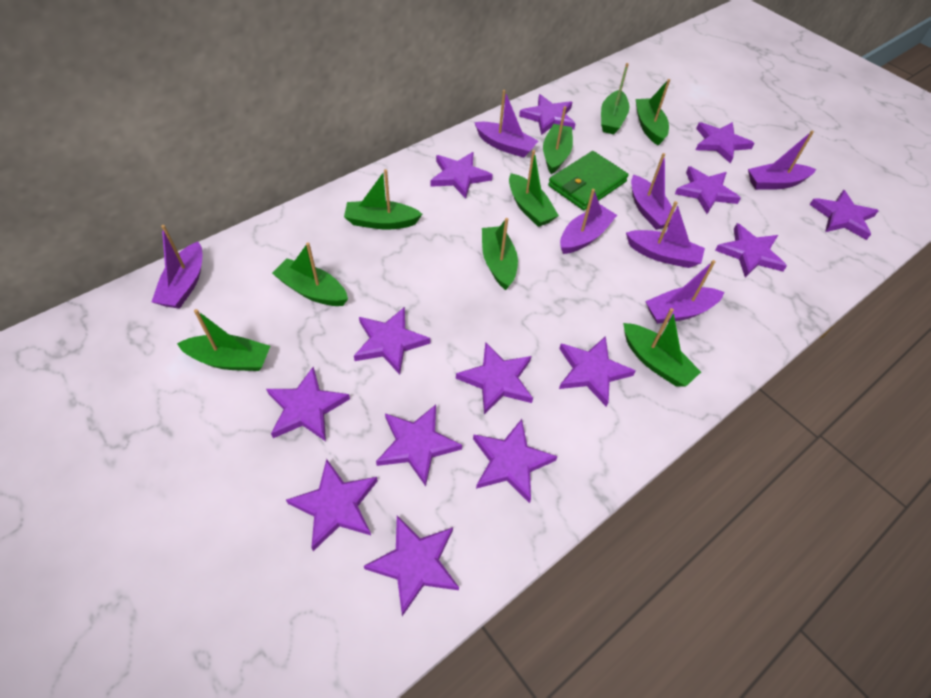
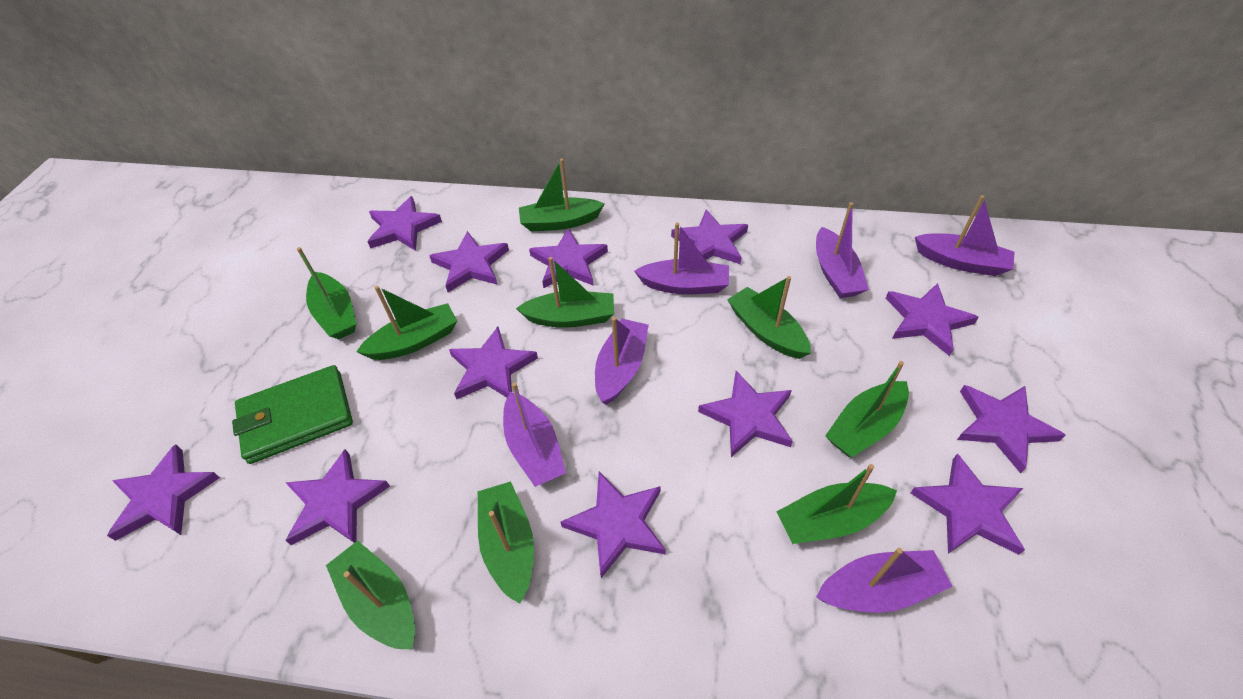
purple boat: 7 -> 6
purple star: 14 -> 12

